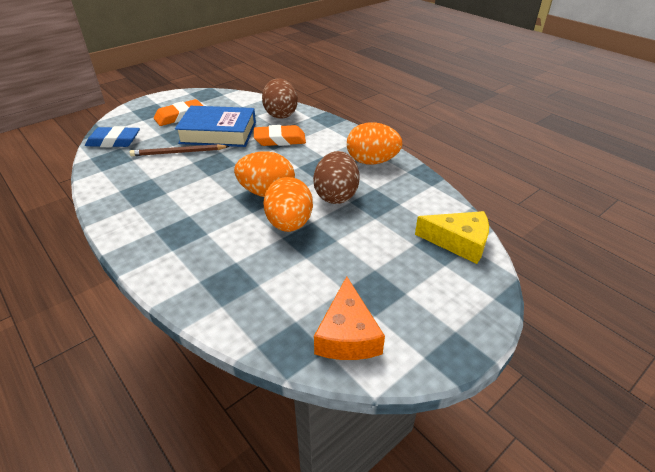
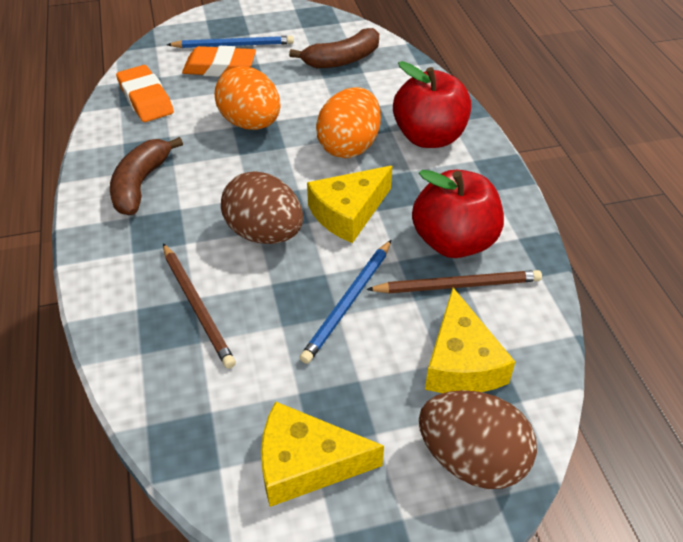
blue book: 1 -> 0
blue eraser: 1 -> 0
blue pencil: 0 -> 2
brown banana: 0 -> 2
brown pencil: 1 -> 2
orange cheese: 1 -> 0
orange egg: 3 -> 2
red apple: 0 -> 2
yellow cheese: 1 -> 3

